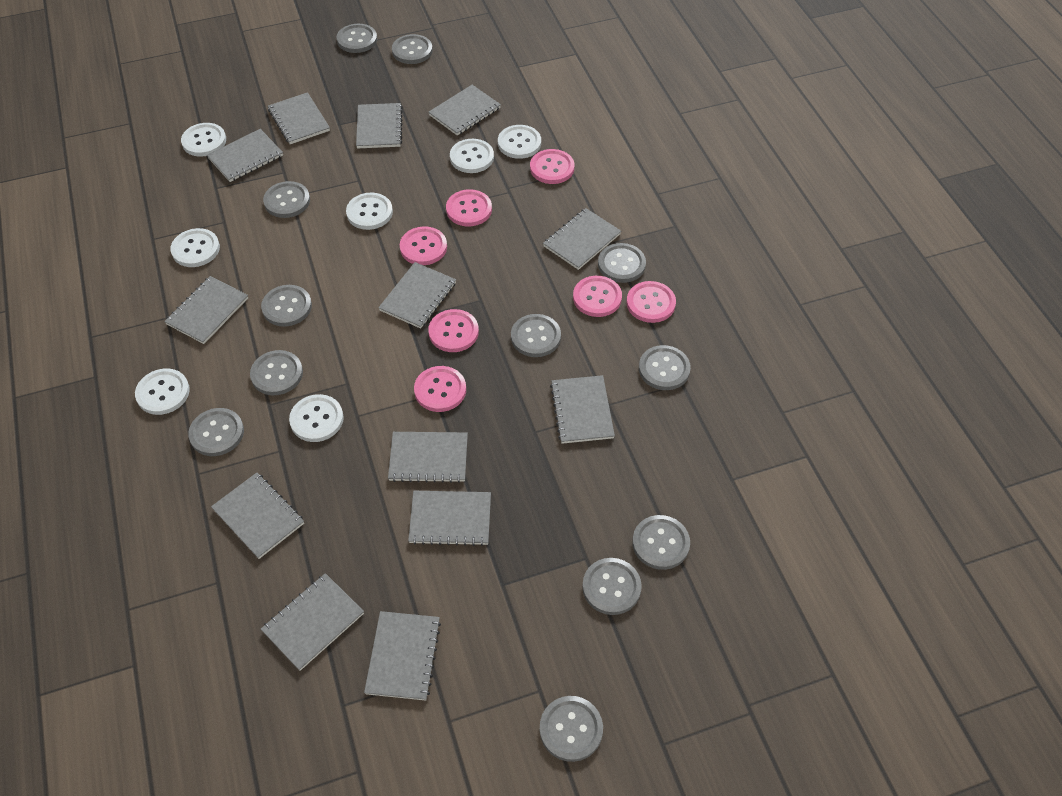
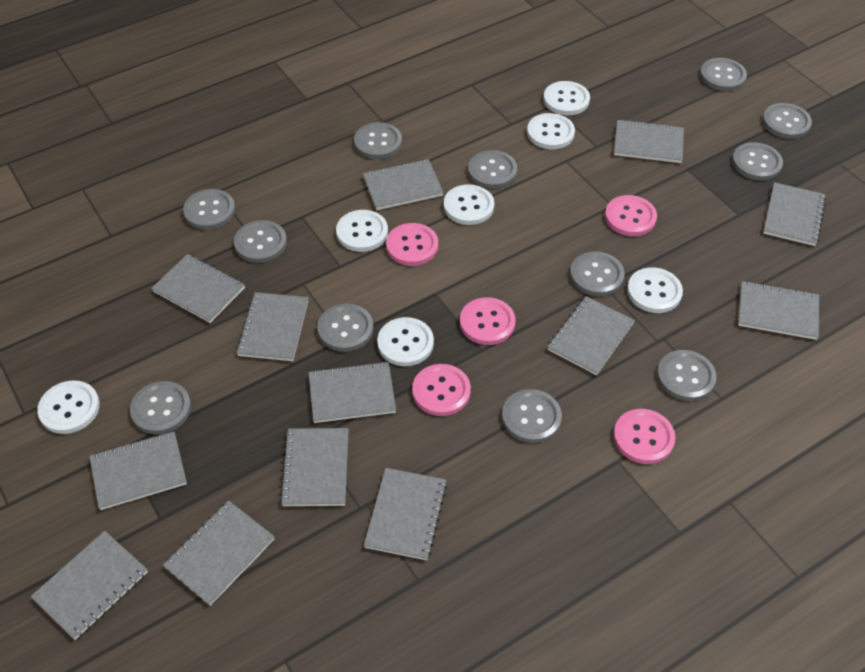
pink button: 7 -> 5

